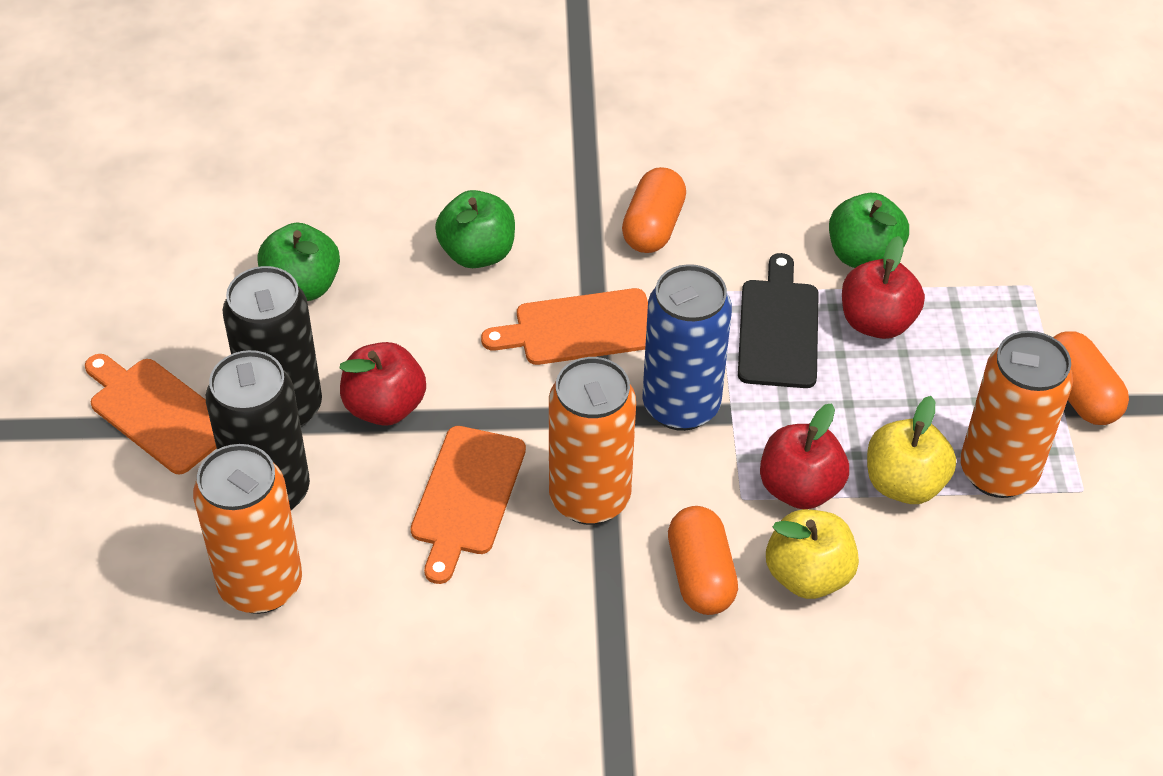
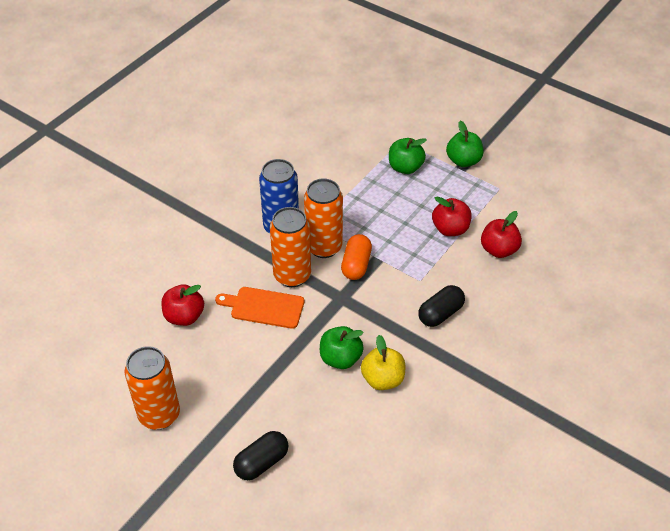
black can: 2 -> 0
black capsule: 0 -> 2
black cutting board: 1 -> 0
orange capsule: 3 -> 1
orange cutting board: 3 -> 1
yellow apple: 2 -> 1

